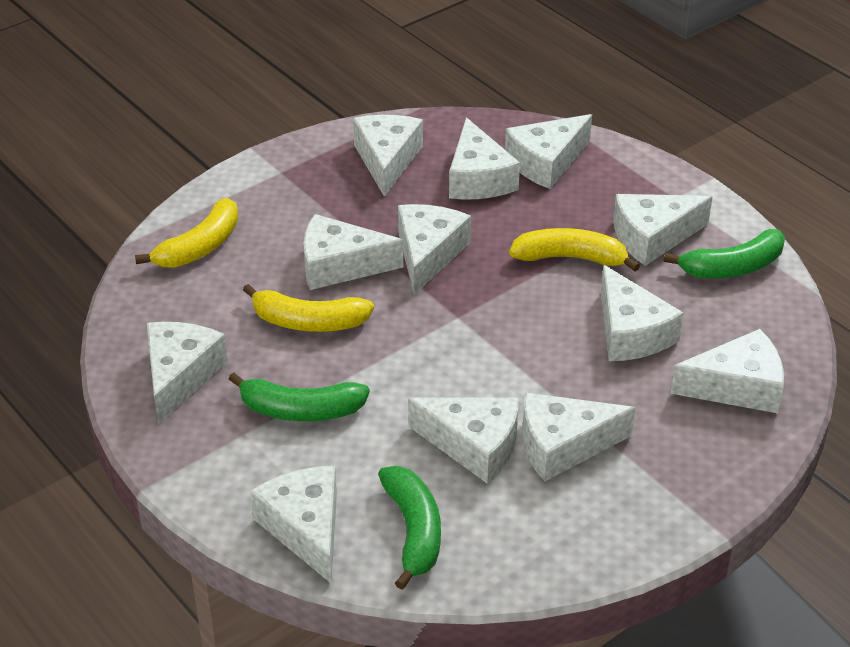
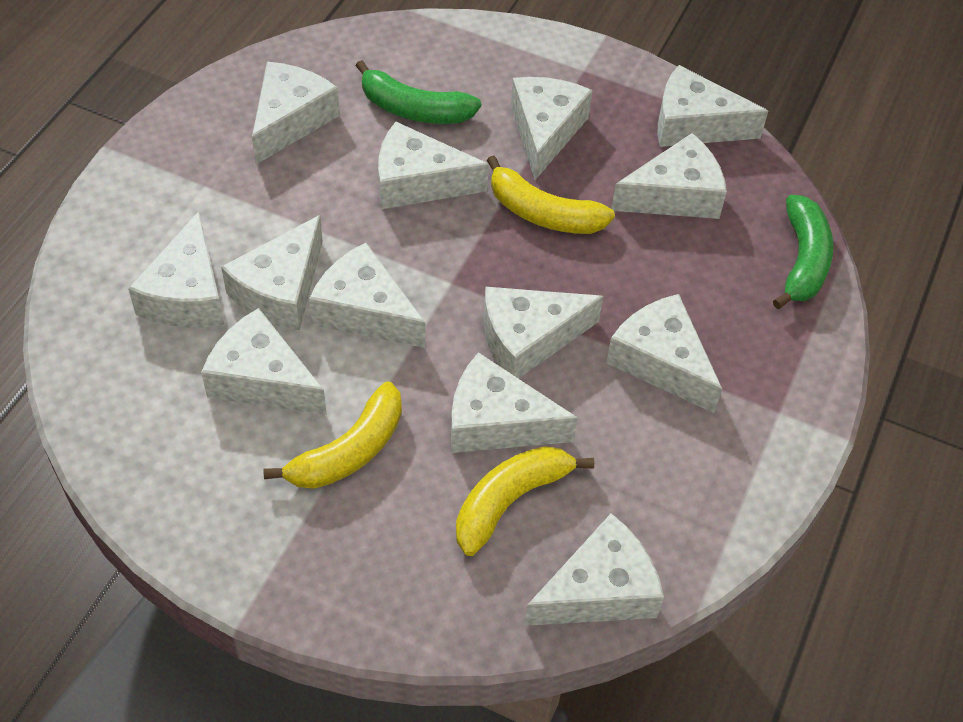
green banana: 3 -> 2
white cheese: 12 -> 13

